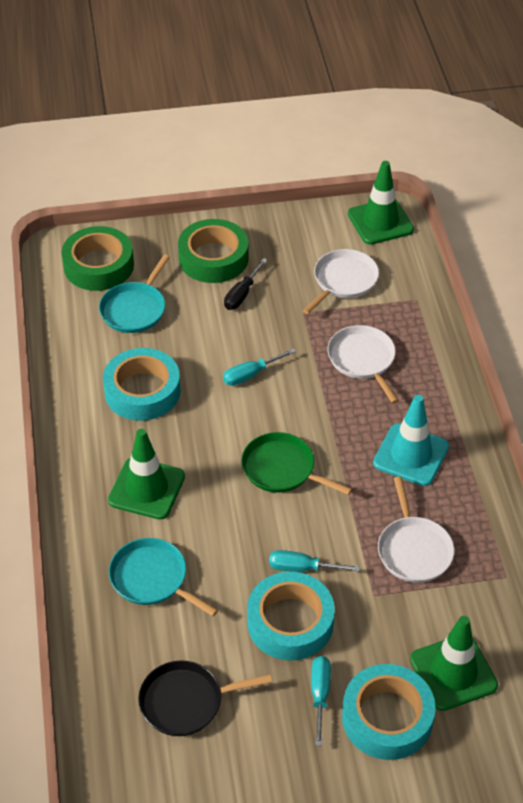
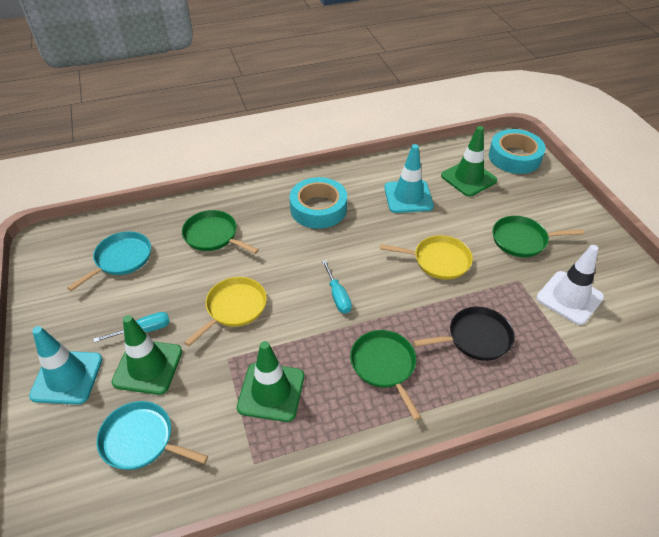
black screwdriver: 1 -> 0
green pan: 1 -> 3
green tape: 2 -> 0
turquoise screwdriver: 3 -> 2
turquoise tape: 3 -> 2
turquoise traffic cone: 1 -> 2
white pan: 3 -> 0
white traffic cone: 0 -> 1
yellow pan: 0 -> 2

